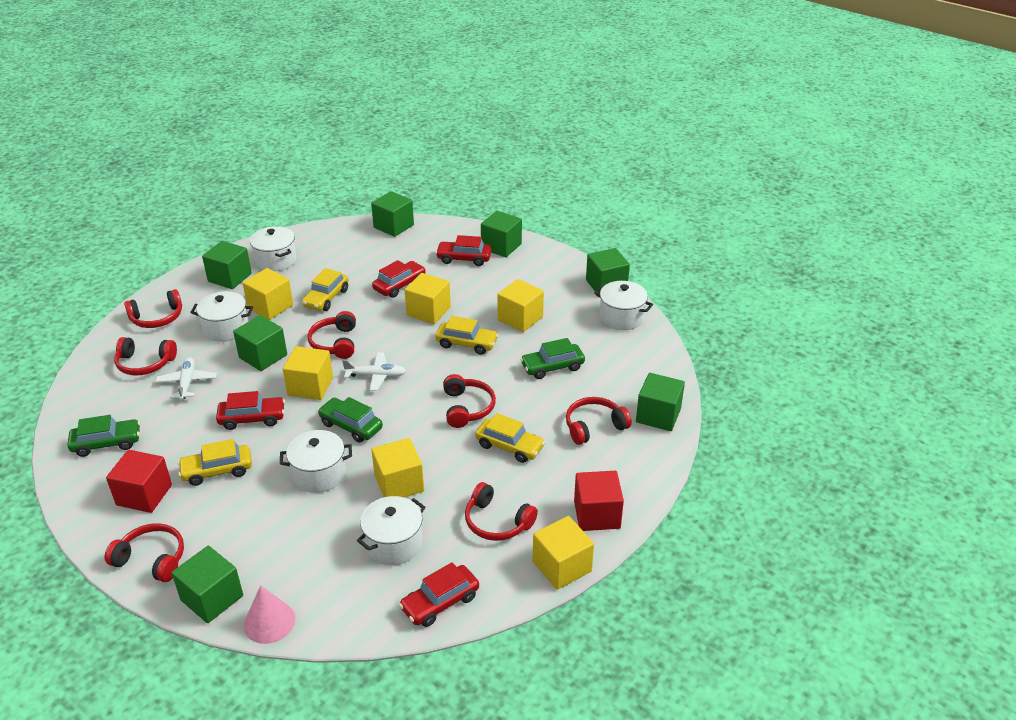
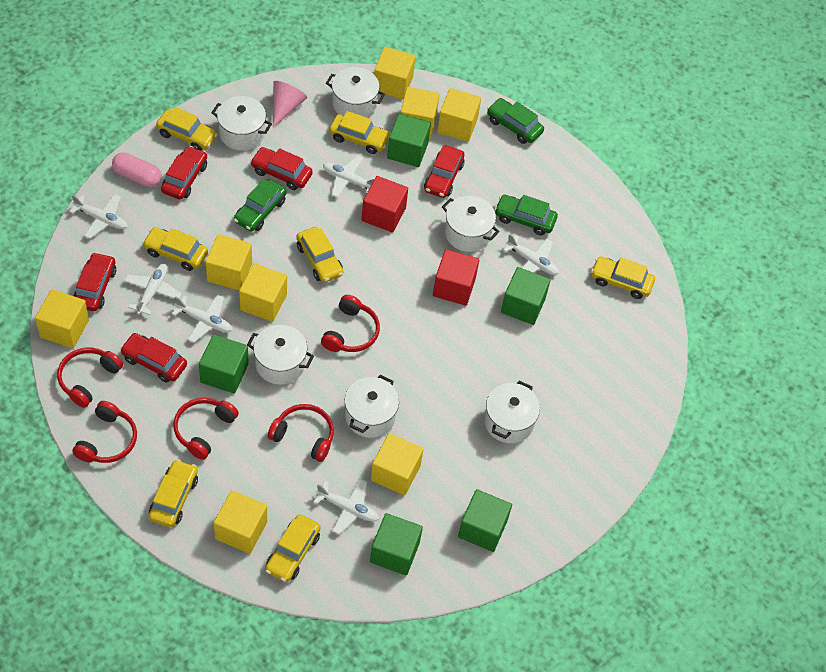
green cube: 7 -> 5
pink capsule: 0 -> 1
red car: 4 -> 5
red headphones: 7 -> 5
white plane: 2 -> 6
white pot: 5 -> 6
yellow car: 4 -> 7
yellow cube: 6 -> 8

